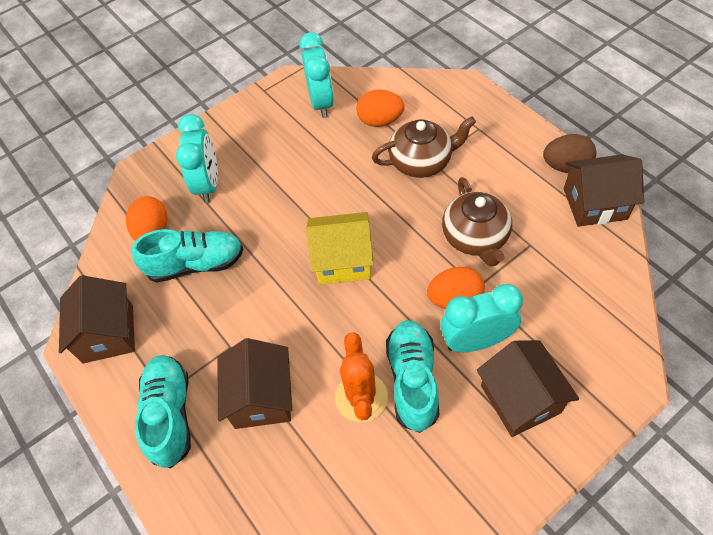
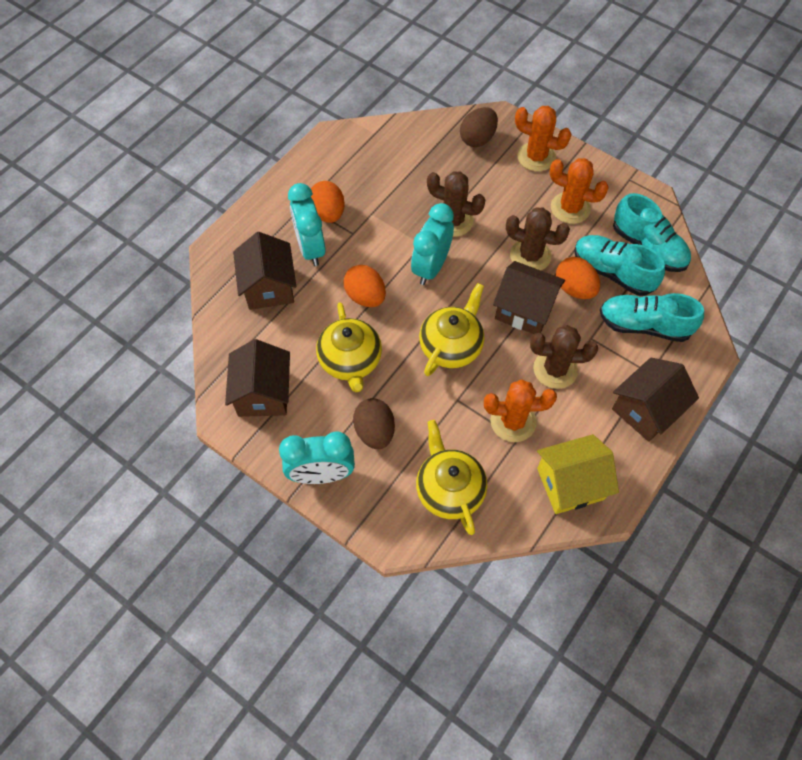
brown cactus: 0 -> 3
brown egg: 1 -> 2
brown teapot: 2 -> 0
orange cactus: 1 -> 3
yellow teapot: 0 -> 3

